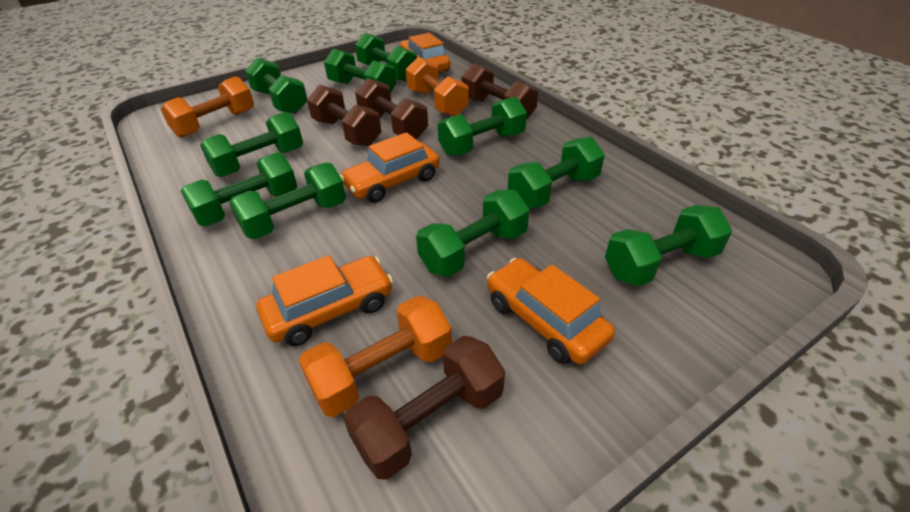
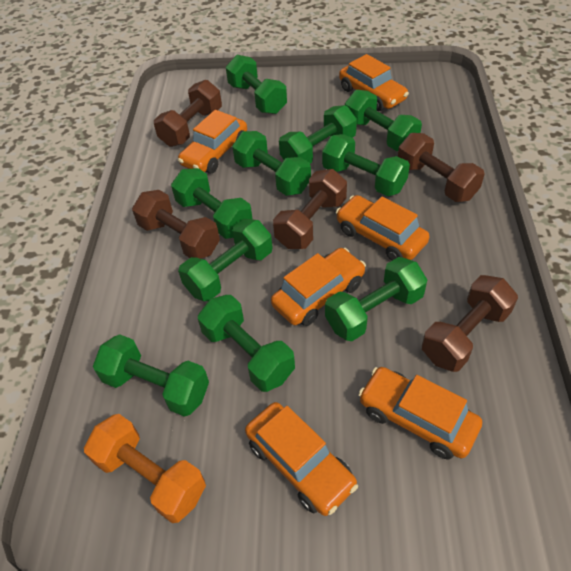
brown dumbbell: 4 -> 5
orange car: 4 -> 6
orange dumbbell: 3 -> 1

